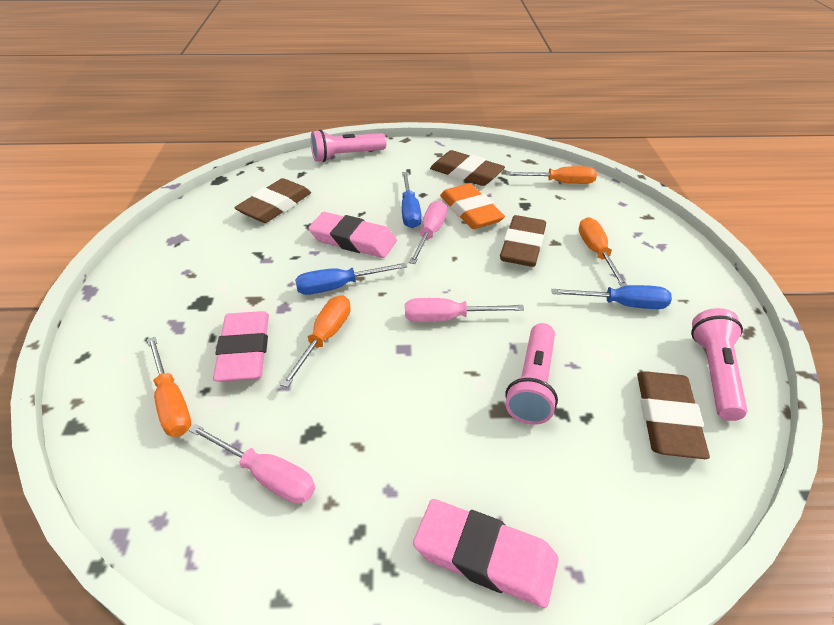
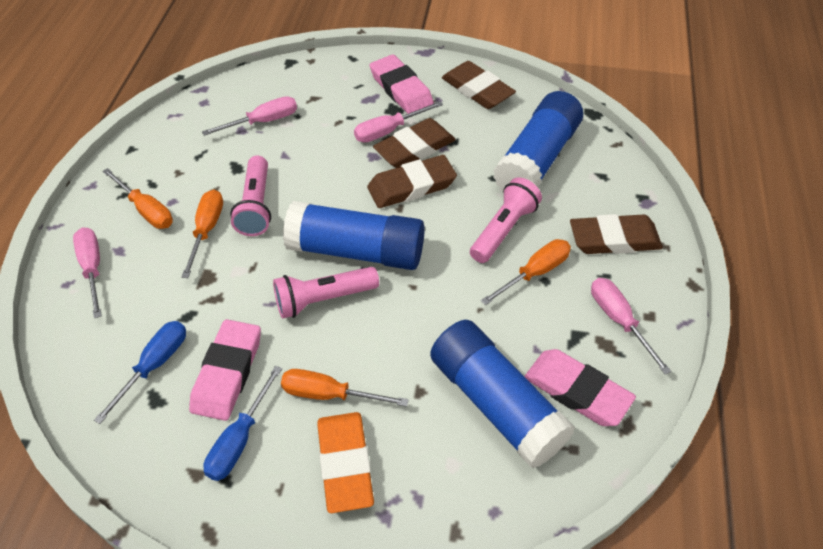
blue glue stick: 0 -> 3
blue screwdriver: 3 -> 2
pink screwdriver: 3 -> 4

